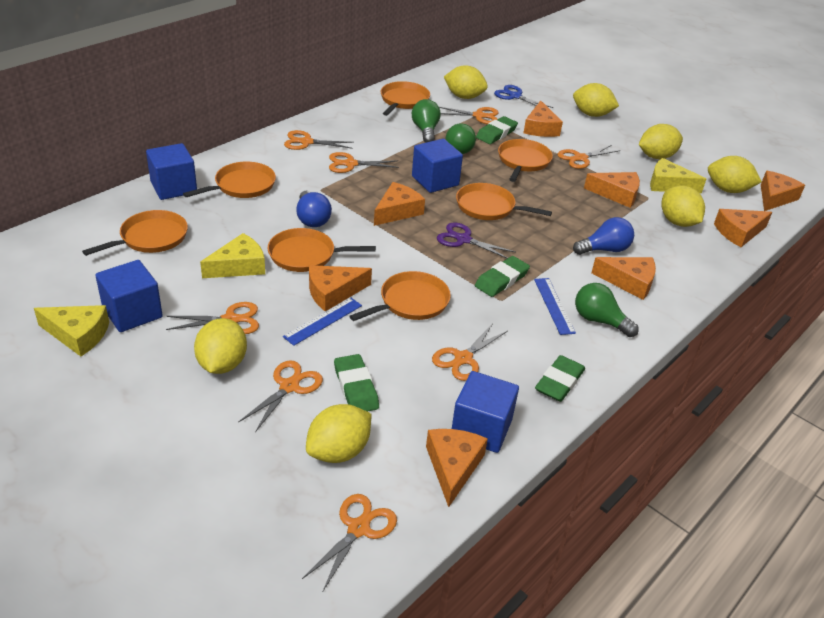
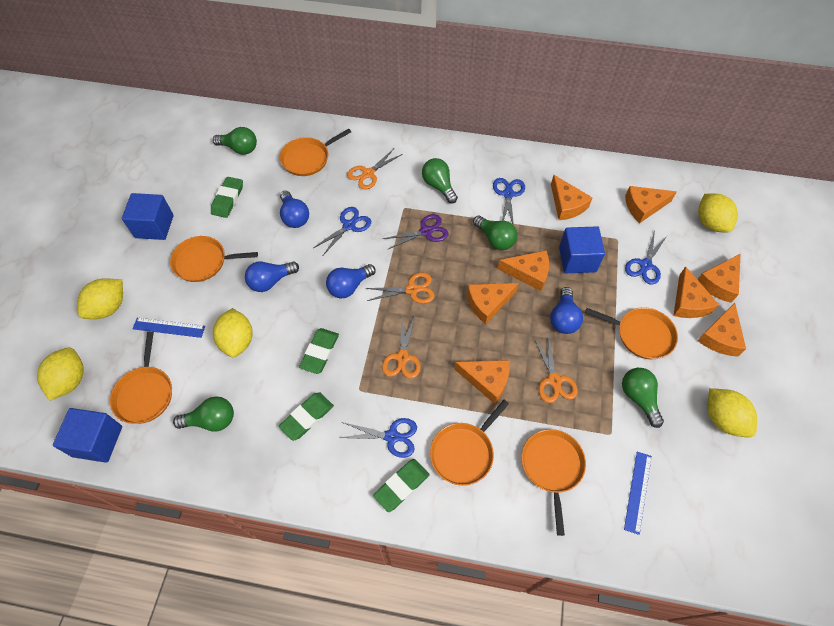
blue cube: 4 -> 3
blue light bulb: 2 -> 4
blue scissors: 1 -> 4
green light bulb: 3 -> 5
orange pan: 7 -> 6
orange scissors: 8 -> 4
yellow cheese: 3 -> 0
yellow lemon: 7 -> 5

